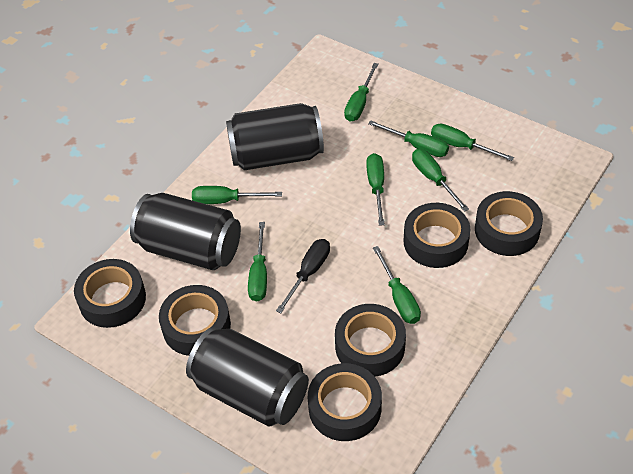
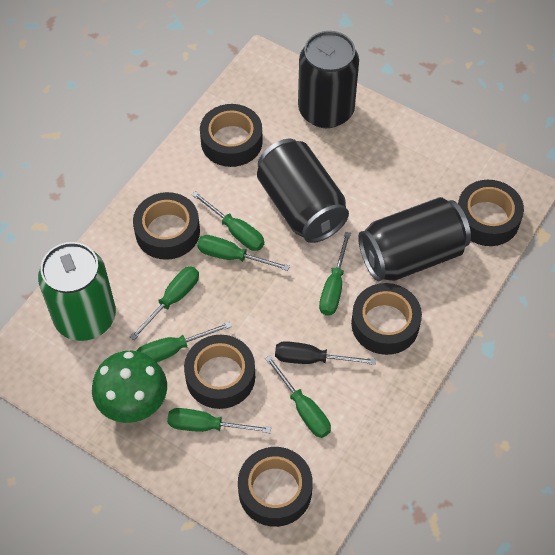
green can: 0 -> 1
green mushroom: 0 -> 1
green screwdriver: 8 -> 7

